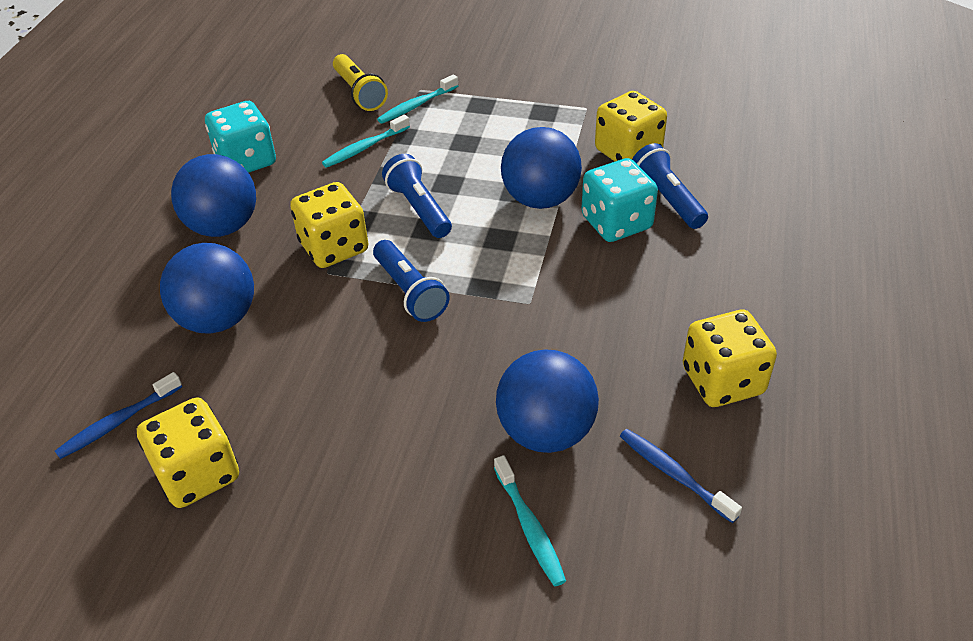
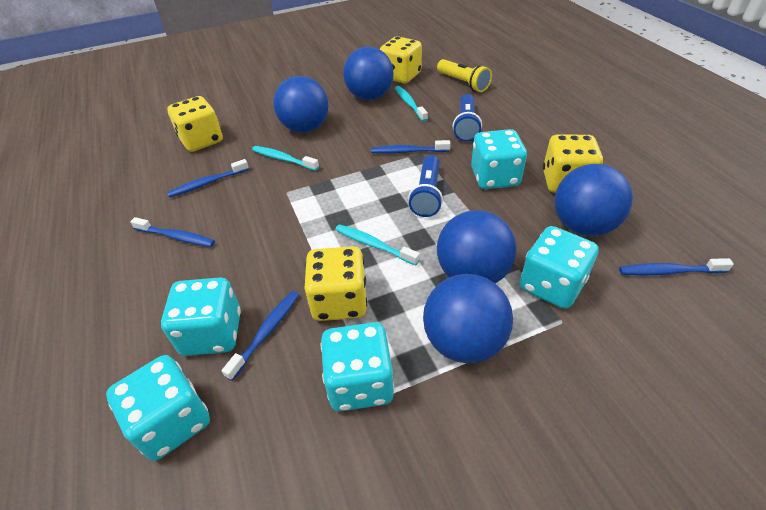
blue ball: 4 -> 5
blue flashlight: 3 -> 2
blue toothbrush: 2 -> 5
turquoise dice: 2 -> 5

